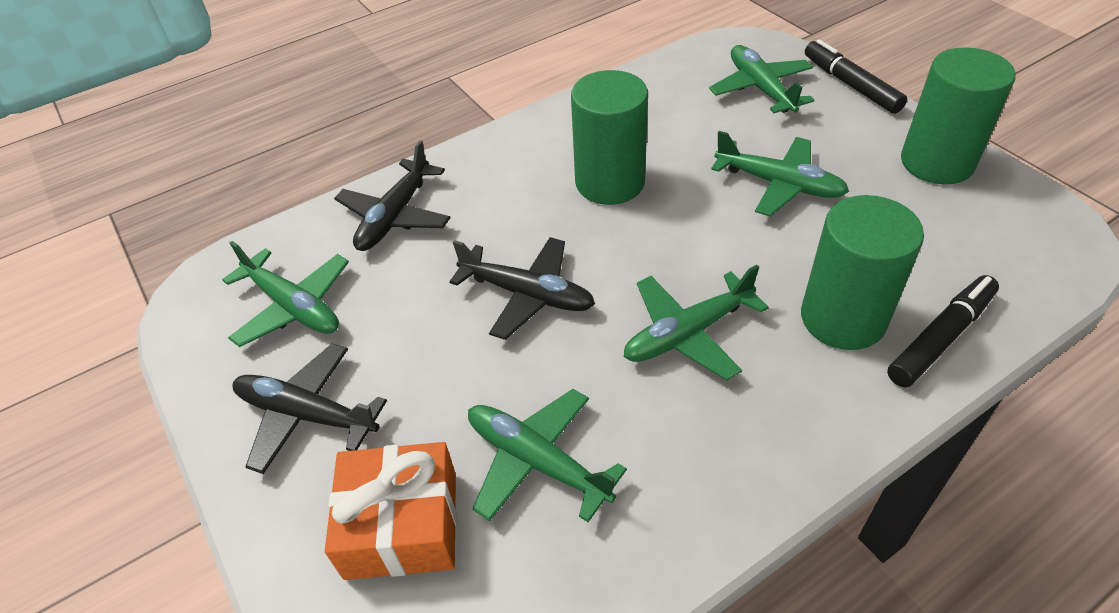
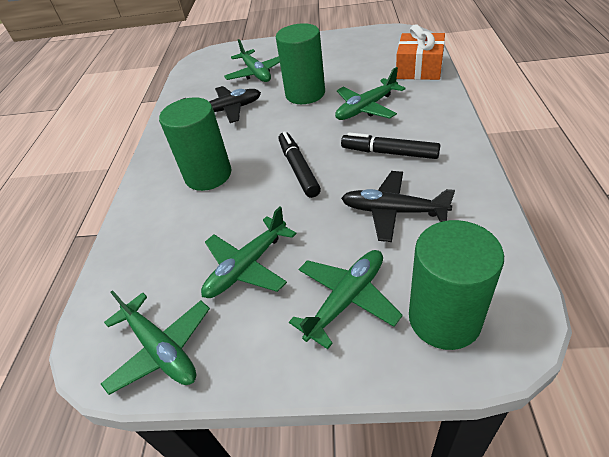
black plane: 3 -> 2

